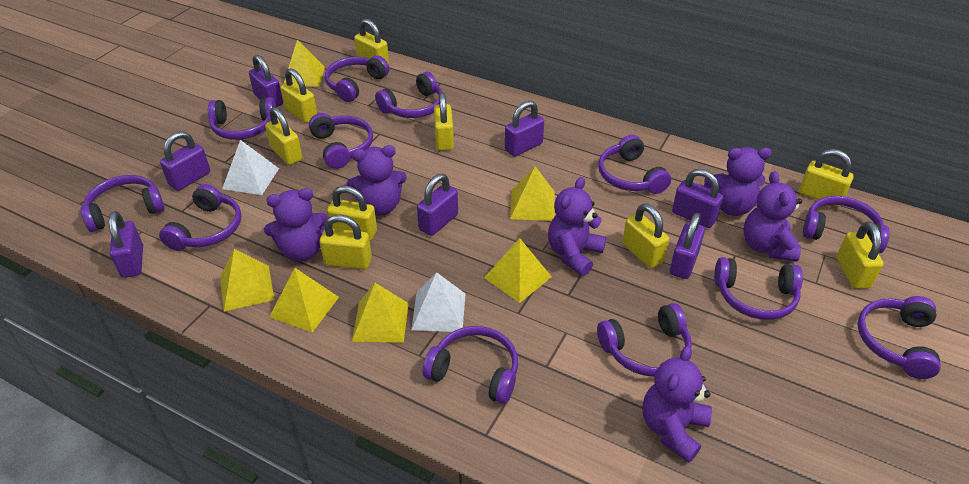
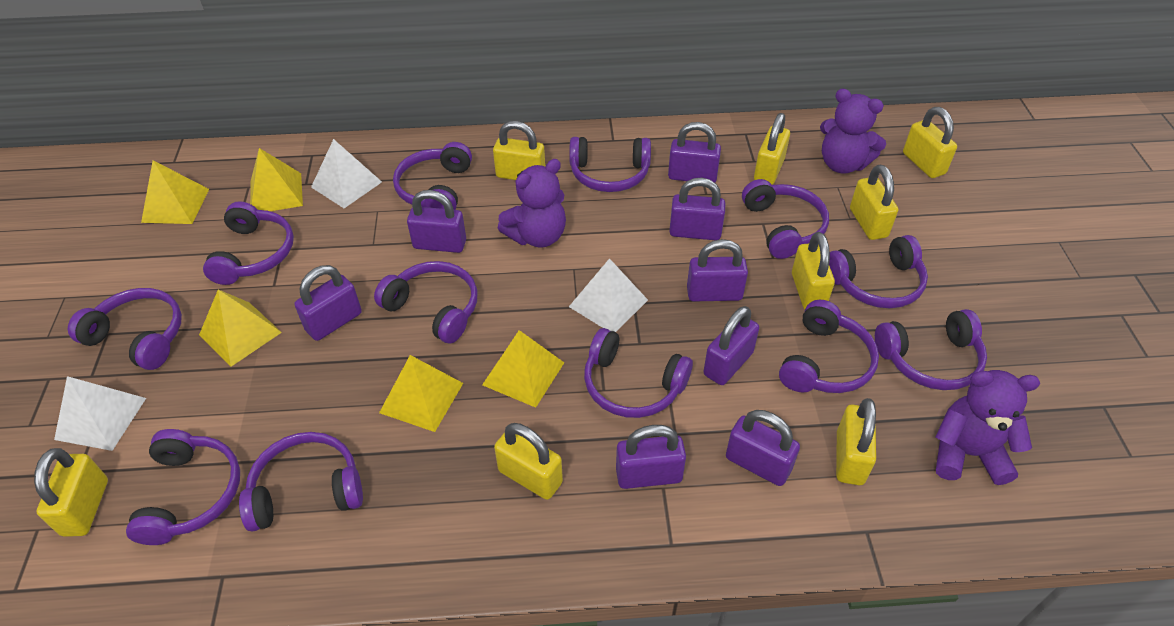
purple padlock: 7 -> 8
purple teddy bear: 6 -> 3
white pyramid: 2 -> 3
yellow padlock: 9 -> 8
yellow pyramid: 6 -> 5

